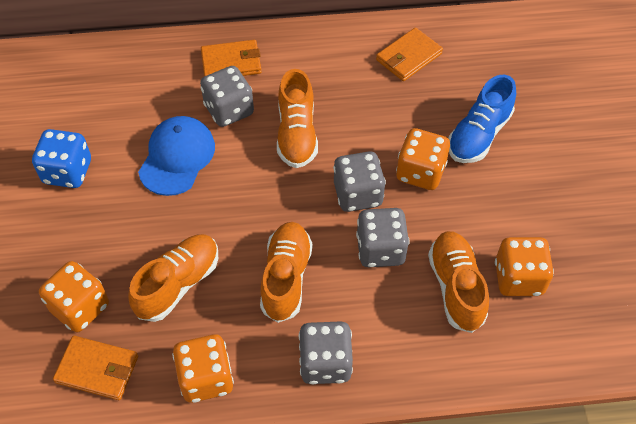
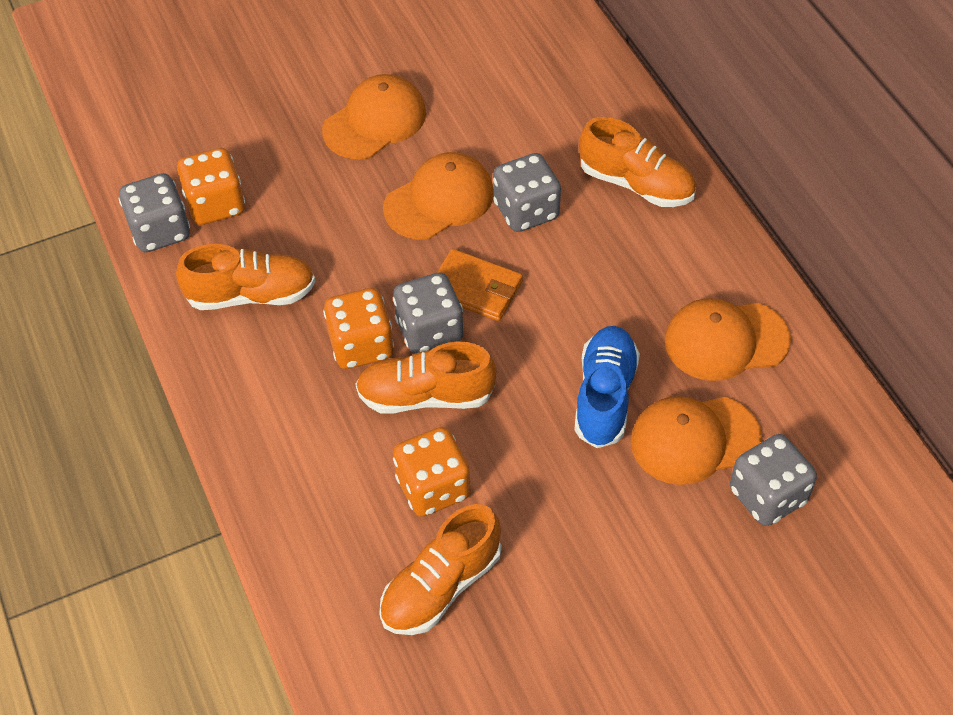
blue cap: 1 -> 0
blue dice: 1 -> 0
orange cap: 0 -> 4
orange dice: 4 -> 3
orange wallet: 3 -> 1

